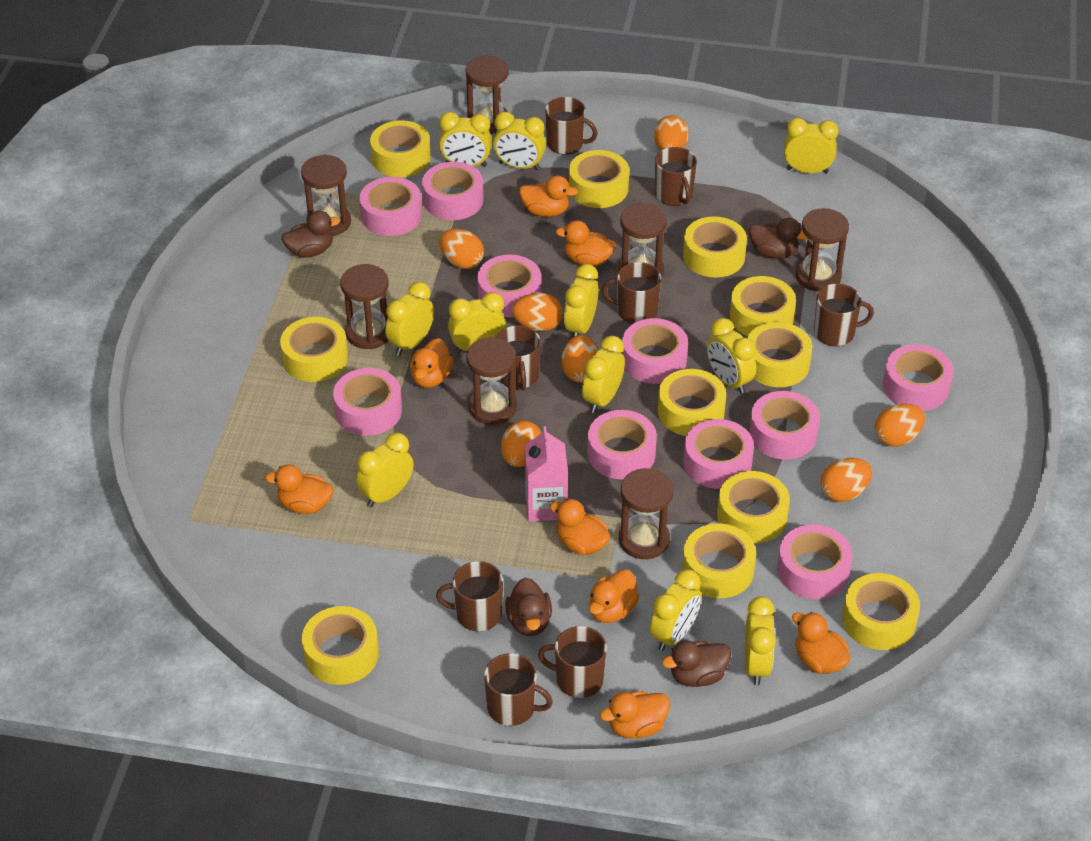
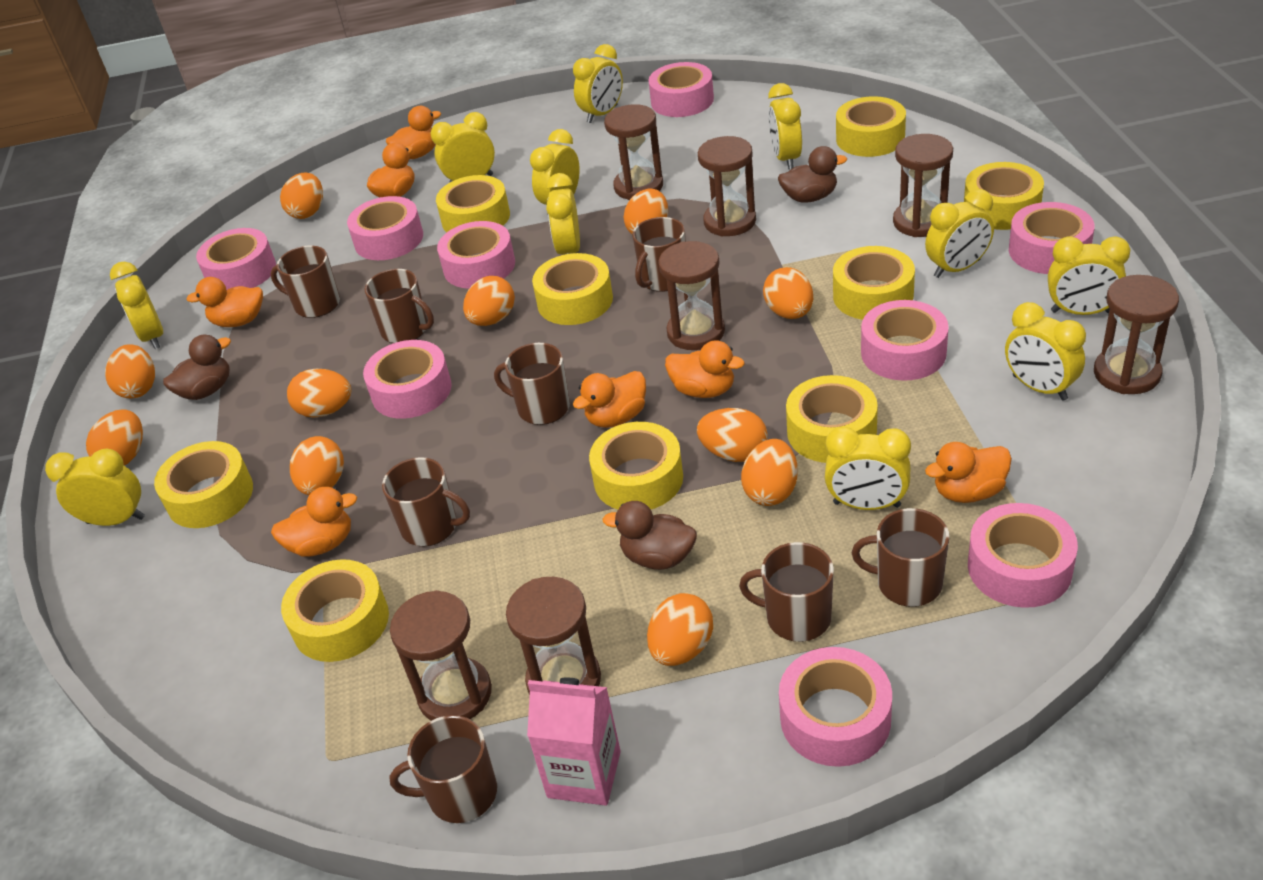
brown duck: 4 -> 3
orange duck: 8 -> 7
orange egg: 7 -> 11
pink tape: 10 -> 9
yellow tape: 11 -> 9

